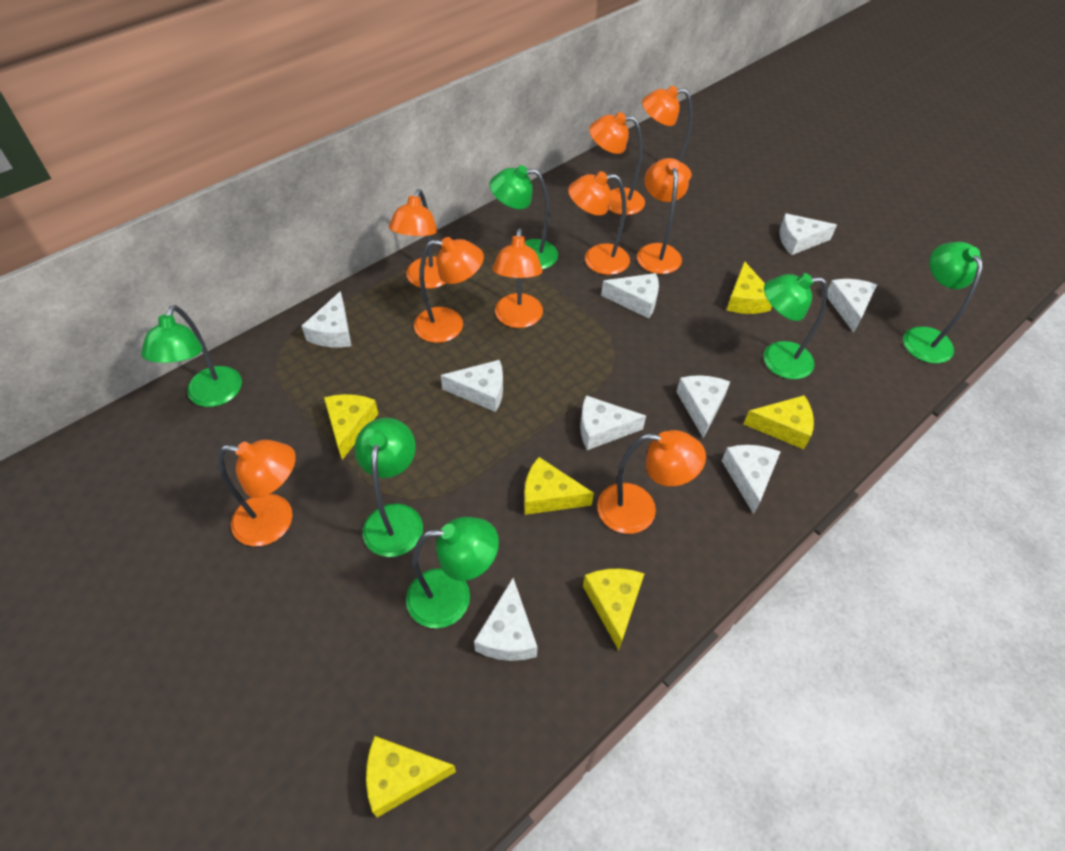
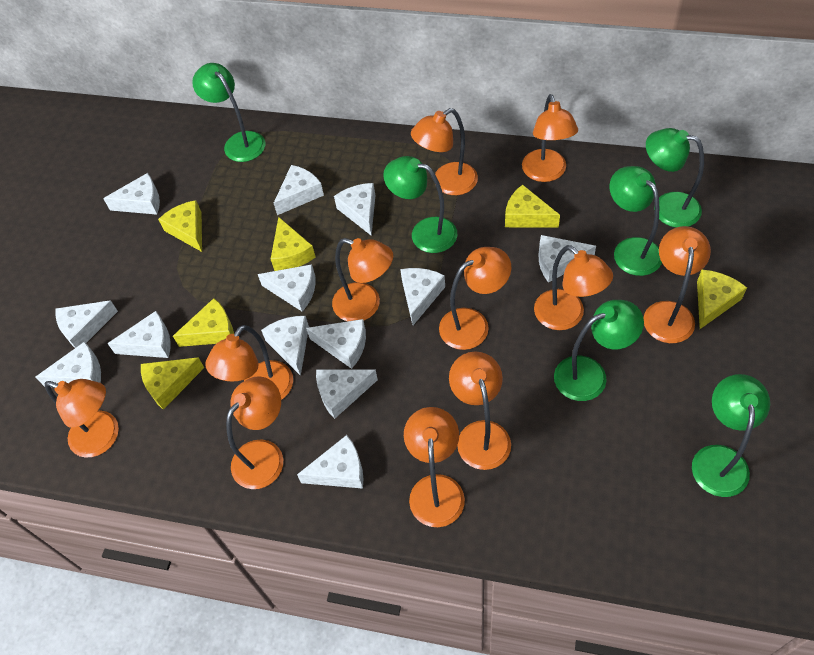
orange lamp: 9 -> 11
white cheese: 9 -> 13

